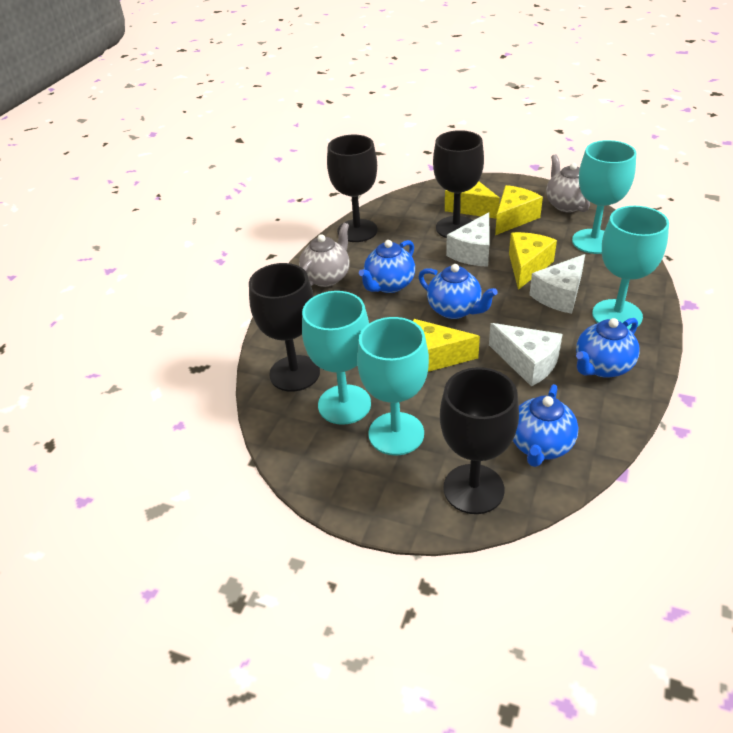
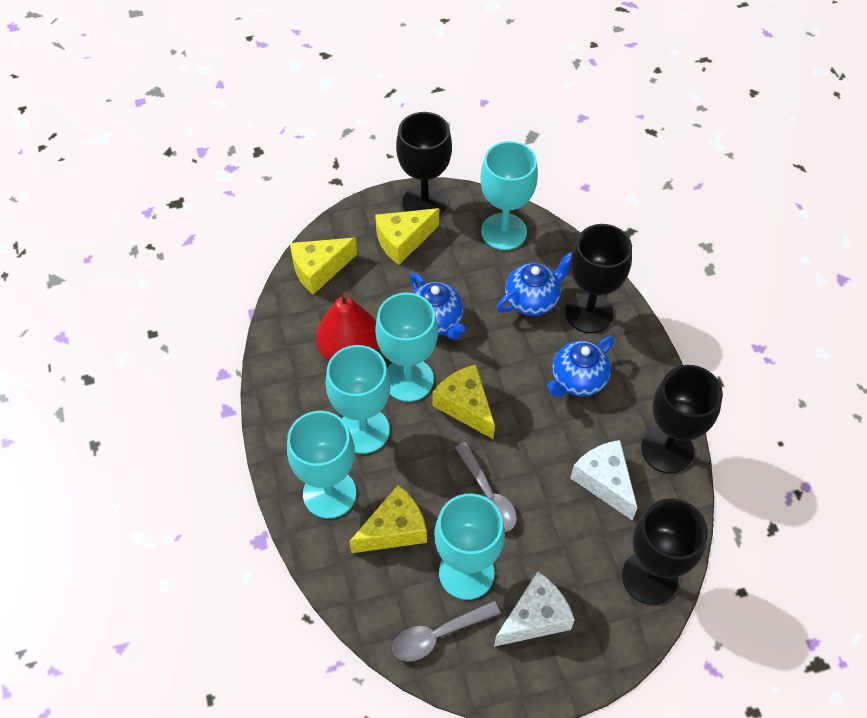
blue teapot: 4 -> 3
grey spoon: 0 -> 2
grey teapot: 2 -> 0
red pear: 0 -> 1
turquoise goblet: 4 -> 5
white cheese: 3 -> 2

